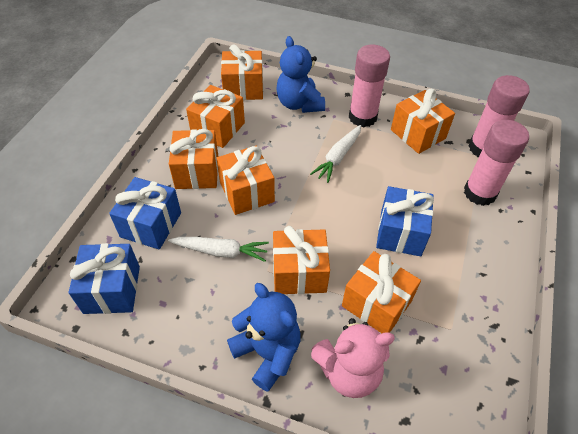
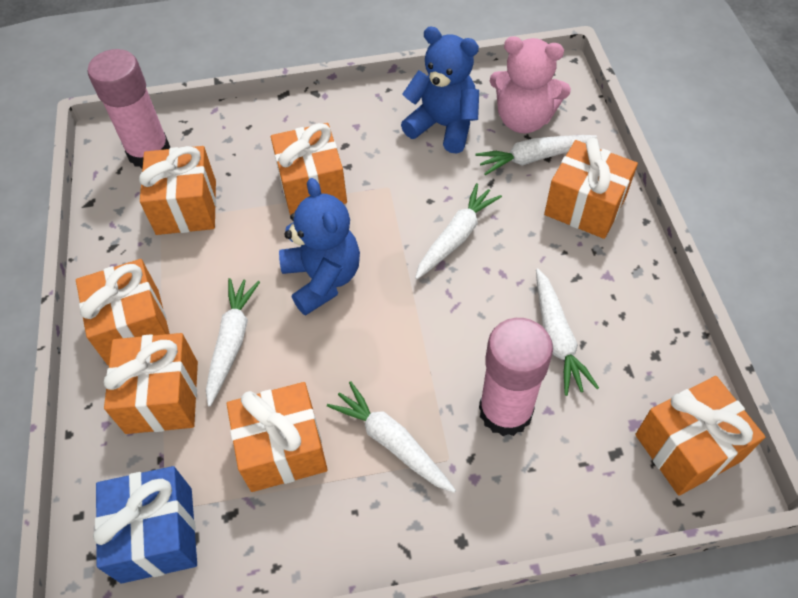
blue gift: 3 -> 1
pink glue stick: 3 -> 2
white carrot: 2 -> 5

